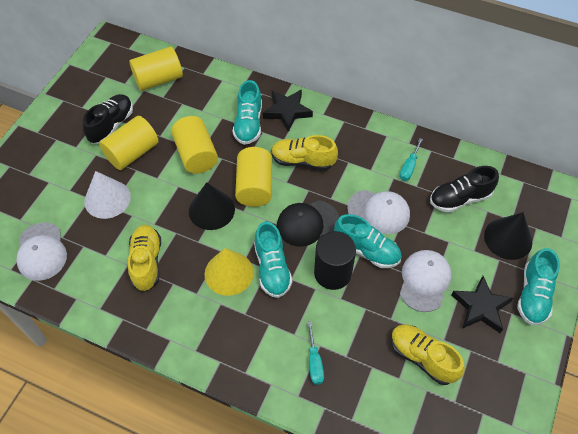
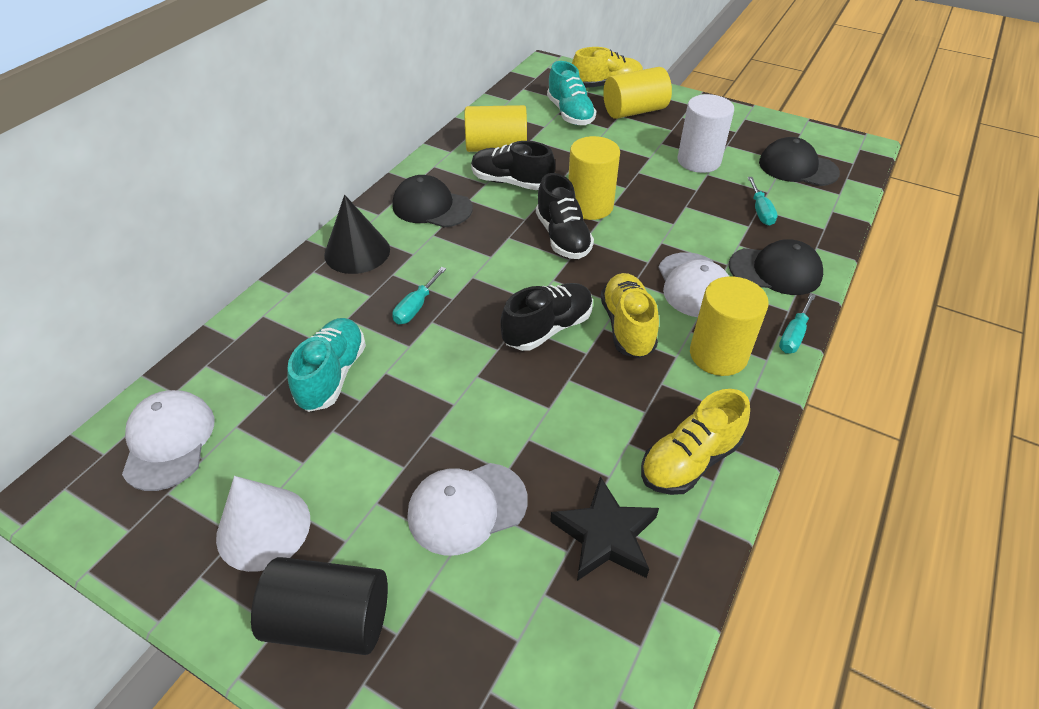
black cap: 1 -> 3
black cone: 2 -> 1
black shoe: 2 -> 3
black star: 2 -> 1
turquoise screwdriver: 2 -> 3
turquoise shoe: 4 -> 2
white cylinder: 0 -> 1
yellow cone: 1 -> 0

